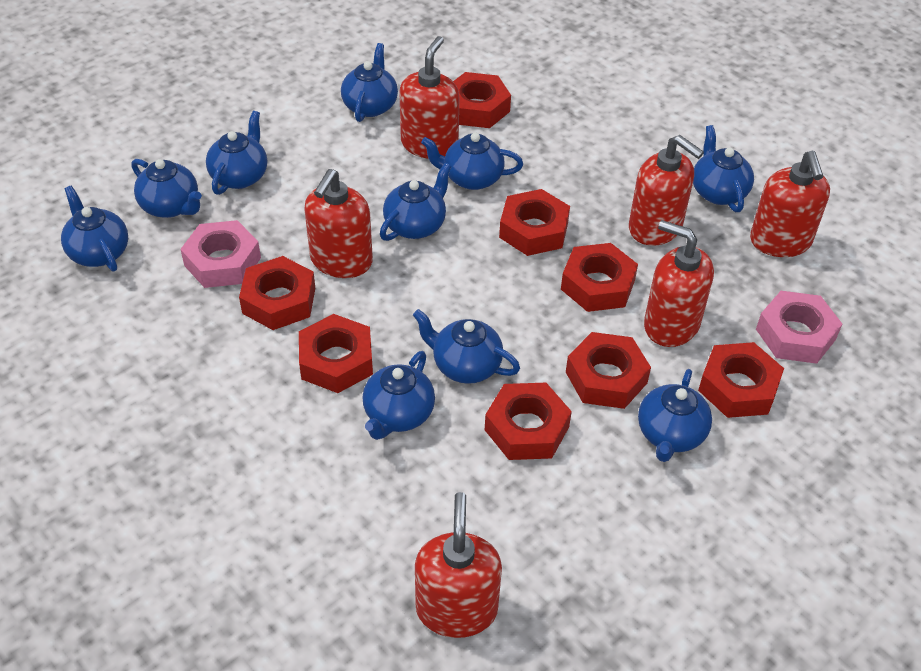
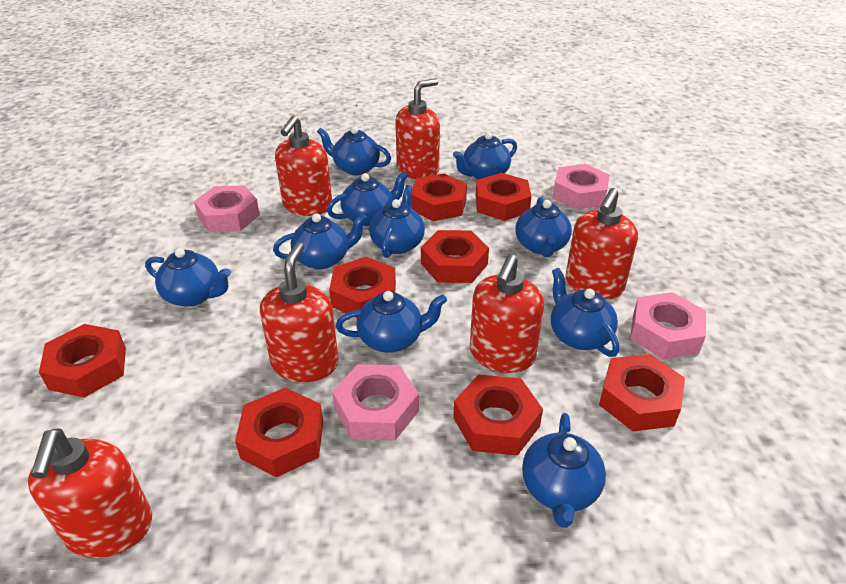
pink nut: 2 -> 4

